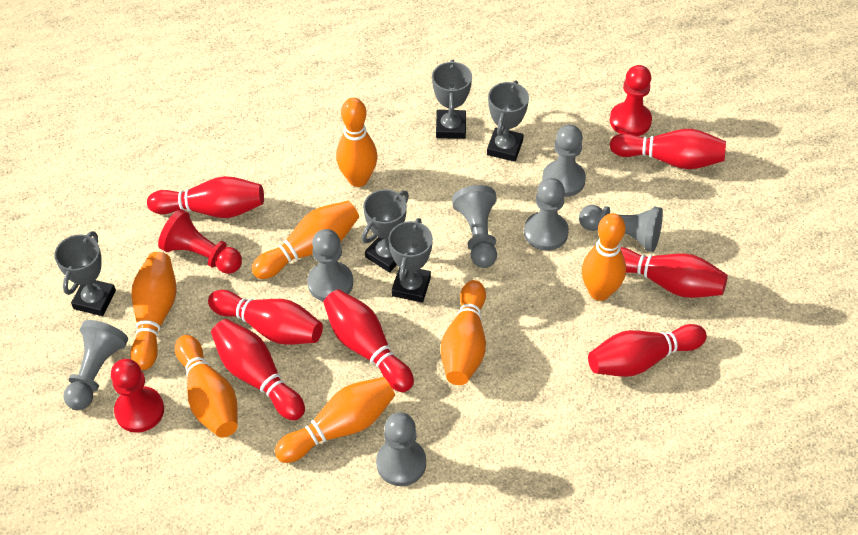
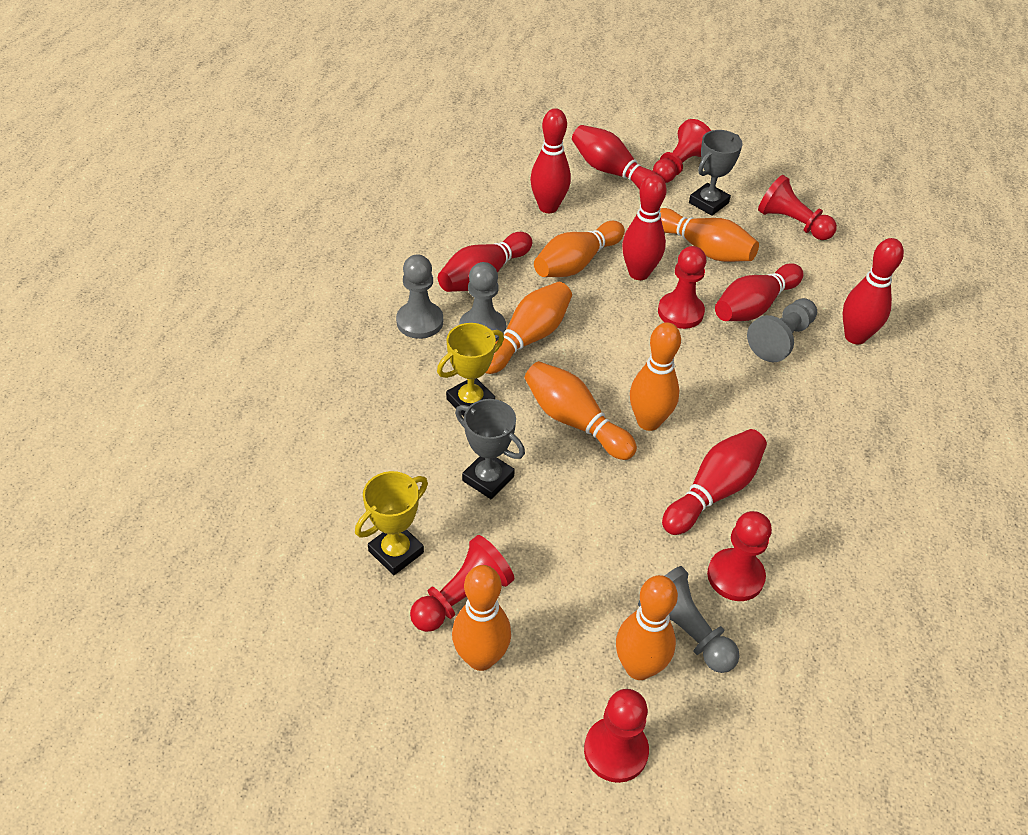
grey pawn: 7 -> 4
grey trophy: 5 -> 2
red pawn: 3 -> 6
yellow trophy: 0 -> 2

